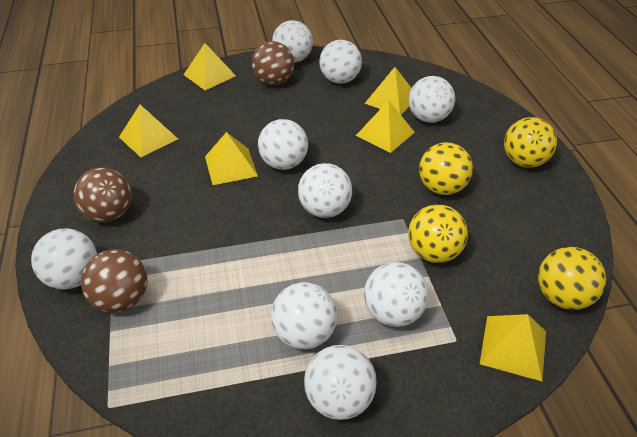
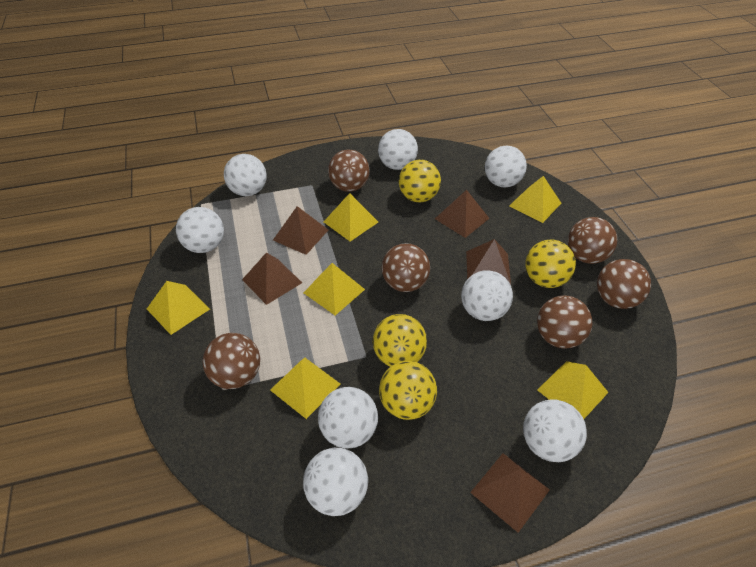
brown ball: 3 -> 6
brown pyramid: 0 -> 5
white ball: 9 -> 8

